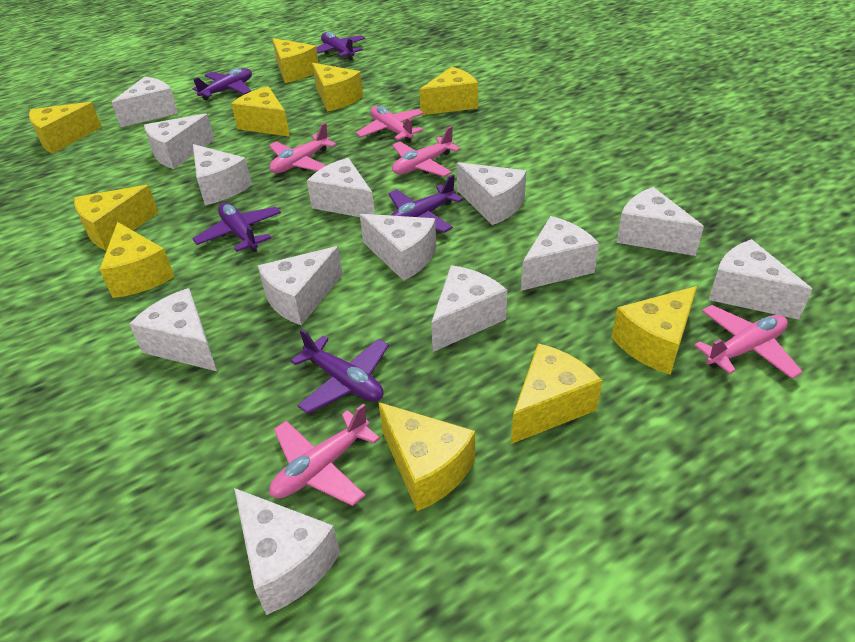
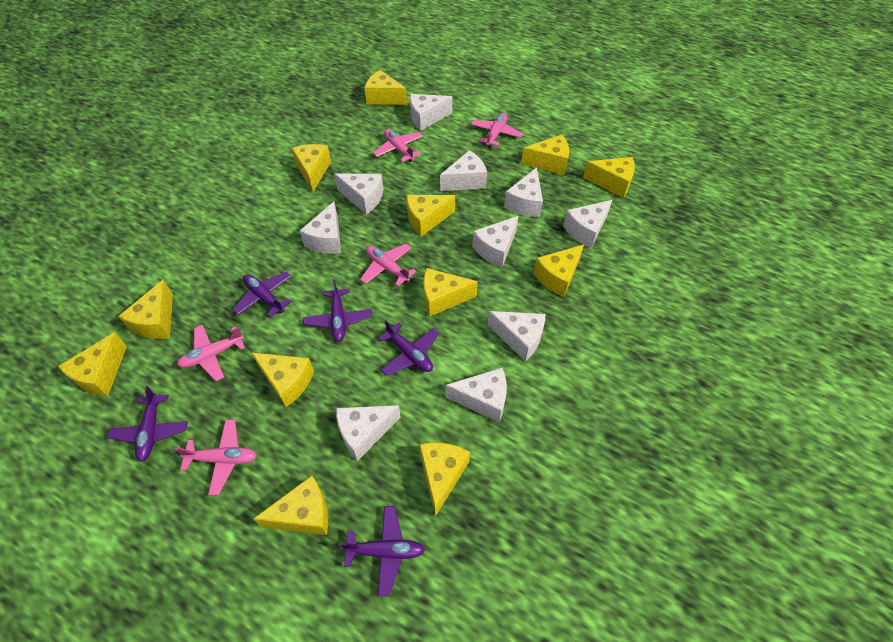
white cheese: 13 -> 10
yellow cheese: 10 -> 12

